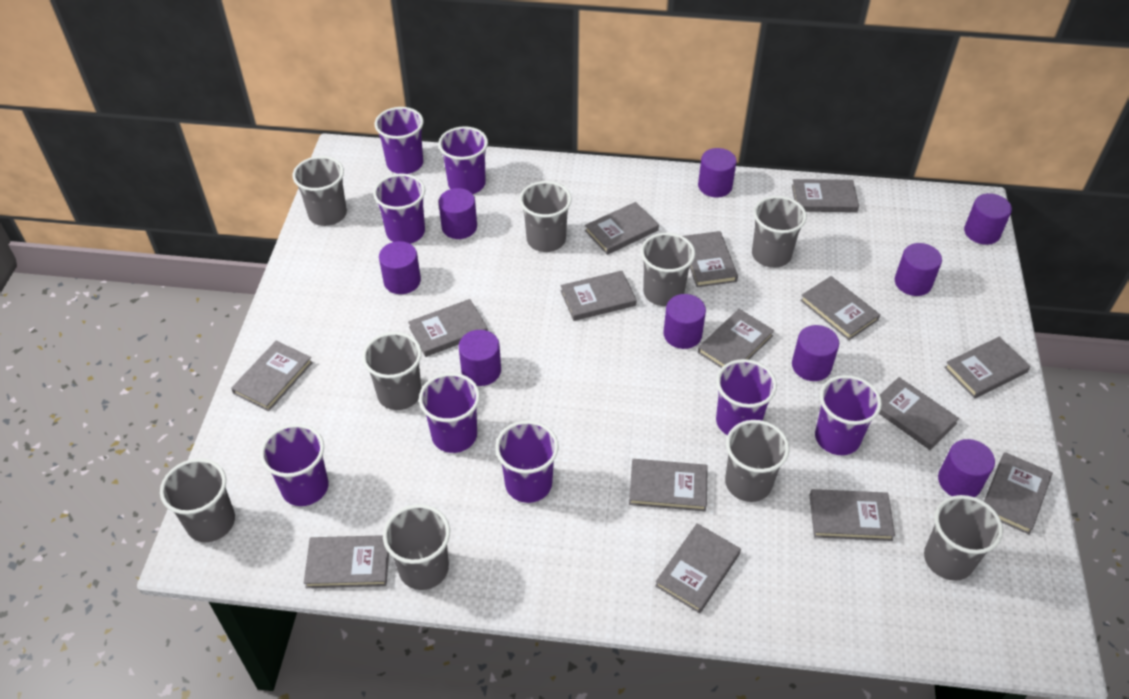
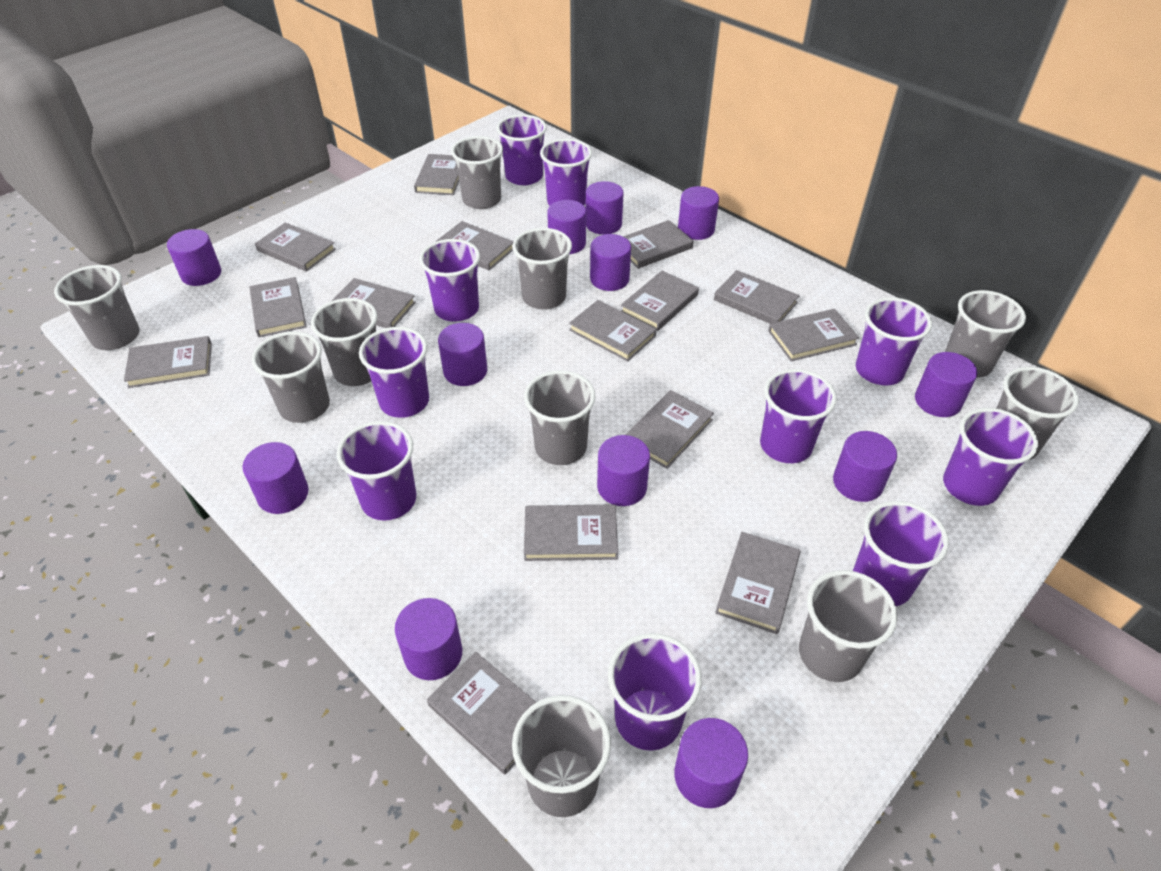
grey cup: 9 -> 10
purple cup: 8 -> 10
purple cylinder: 9 -> 12

